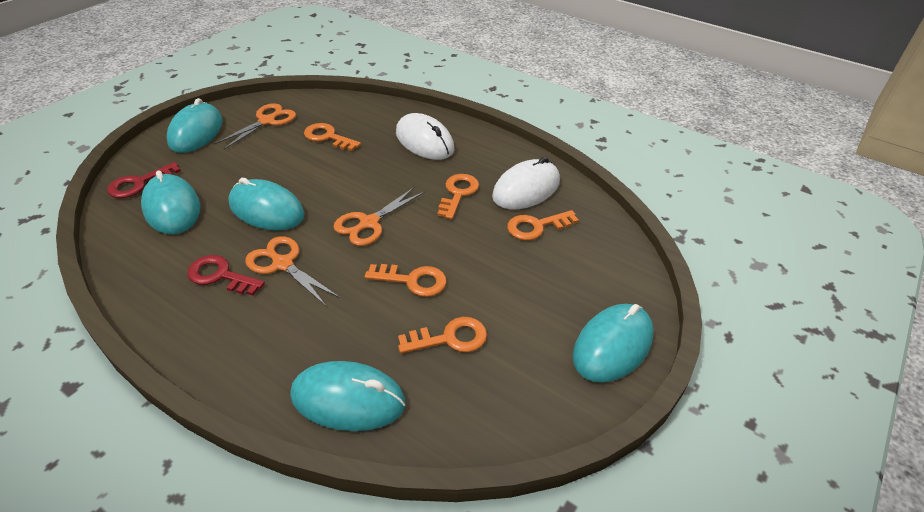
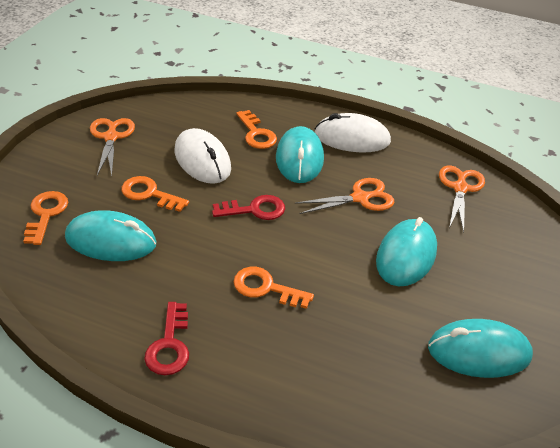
orange key: 5 -> 4
turquoise mouse: 5 -> 4

